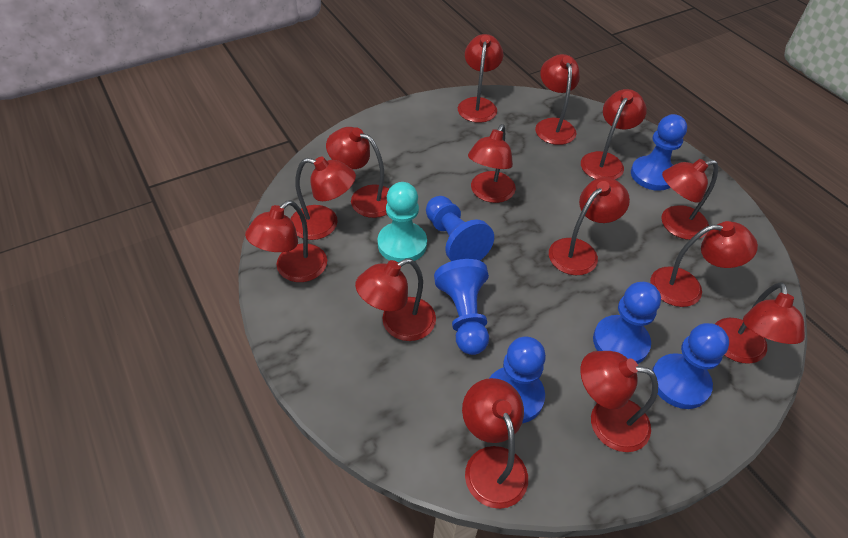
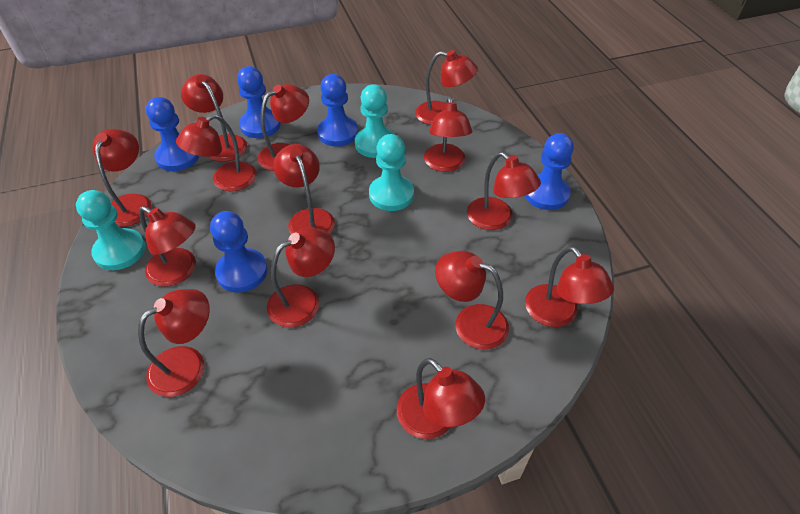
blue pawn: 6 -> 5
turquoise pawn: 1 -> 3

